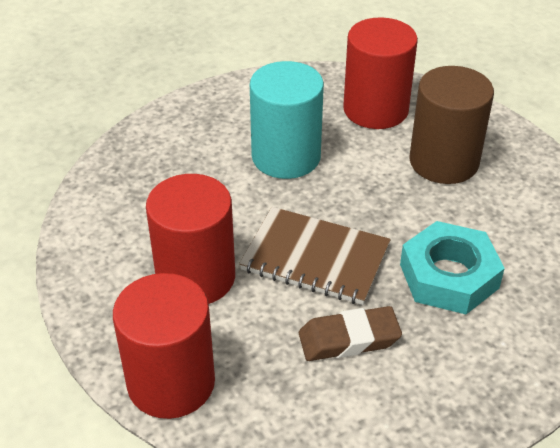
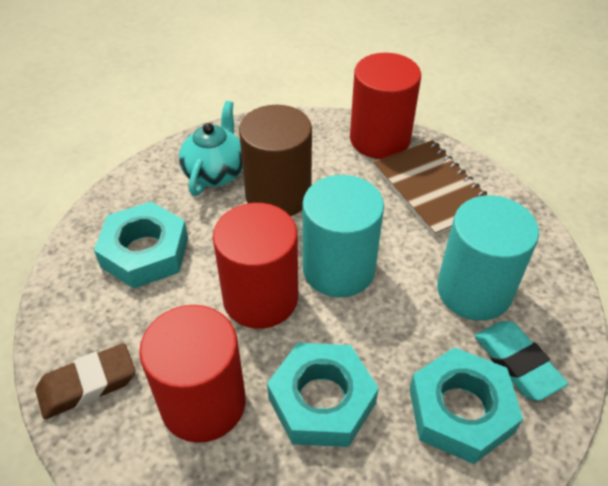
turquoise cylinder: 1 -> 2
turquoise eraser: 0 -> 1
turquoise nut: 1 -> 3
turquoise teapot: 0 -> 1

